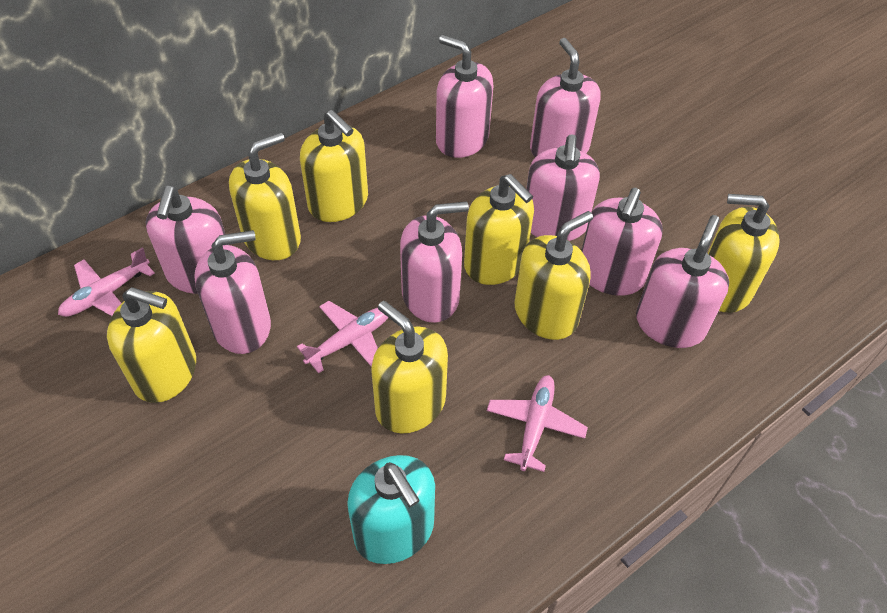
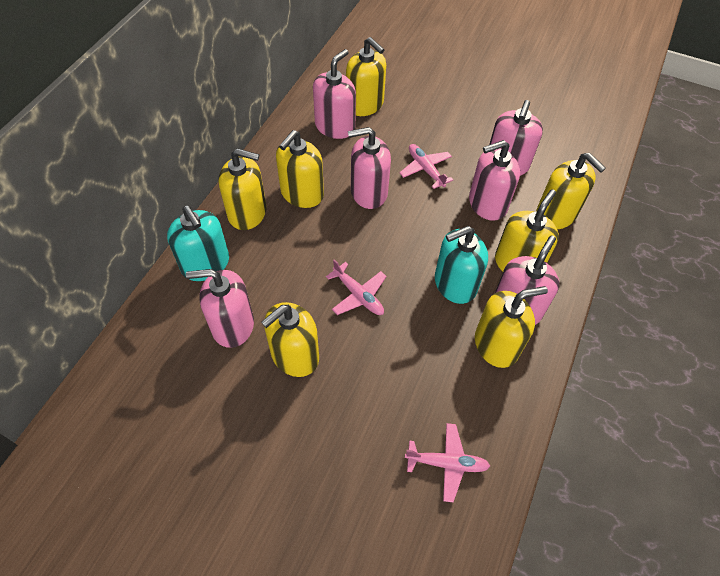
pink soap dispenser: 8 -> 6
turquoise soap dispenser: 1 -> 2

